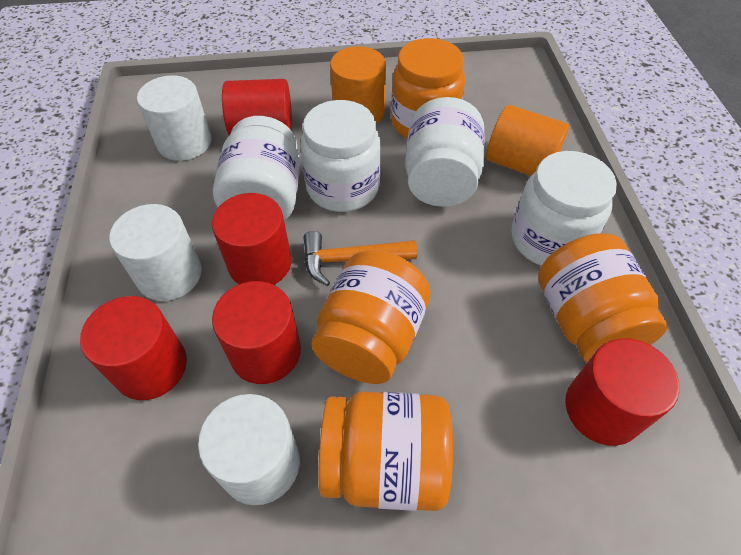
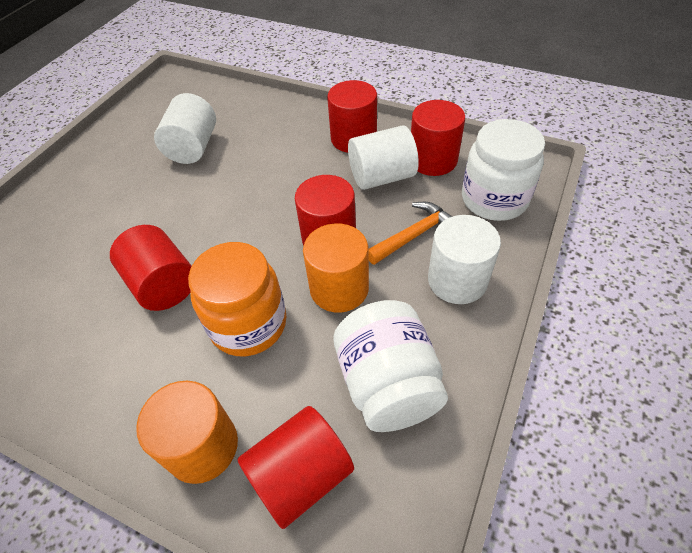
orange jar: 4 -> 1
white jar: 4 -> 2

